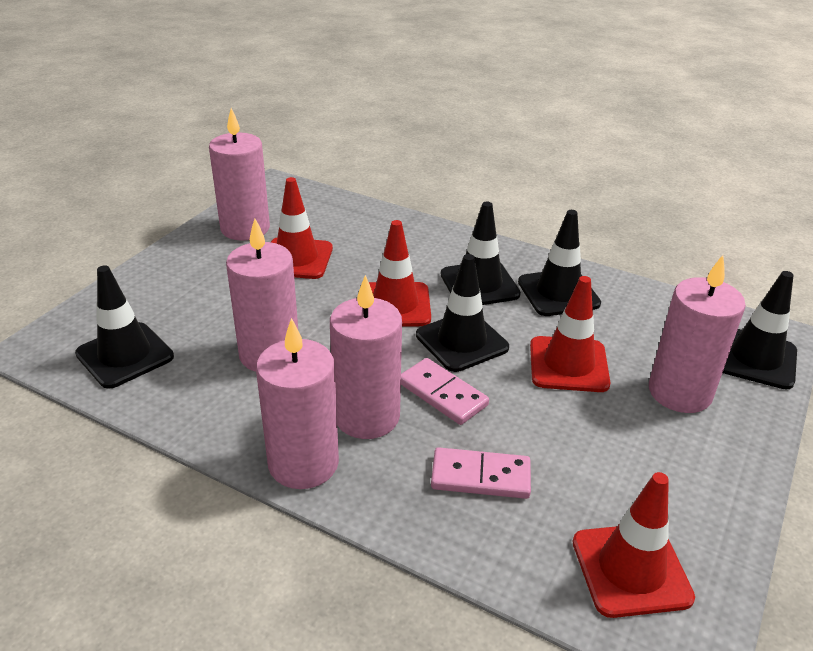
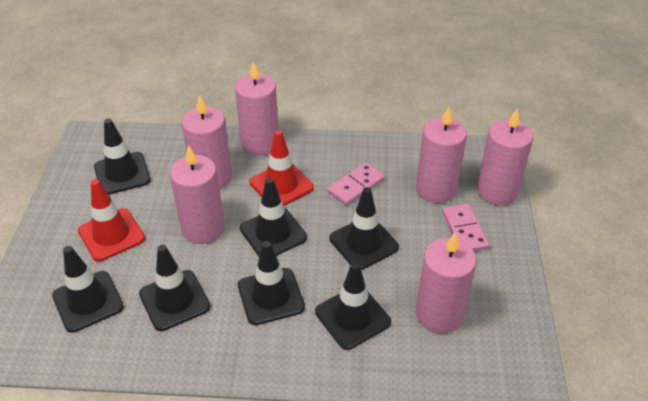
black traffic cone: 5 -> 7
pink candle: 5 -> 6
red traffic cone: 4 -> 2

